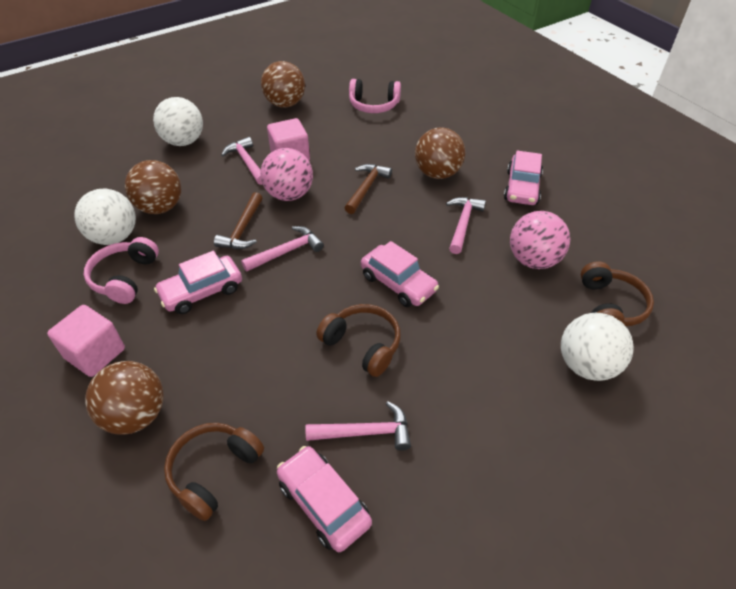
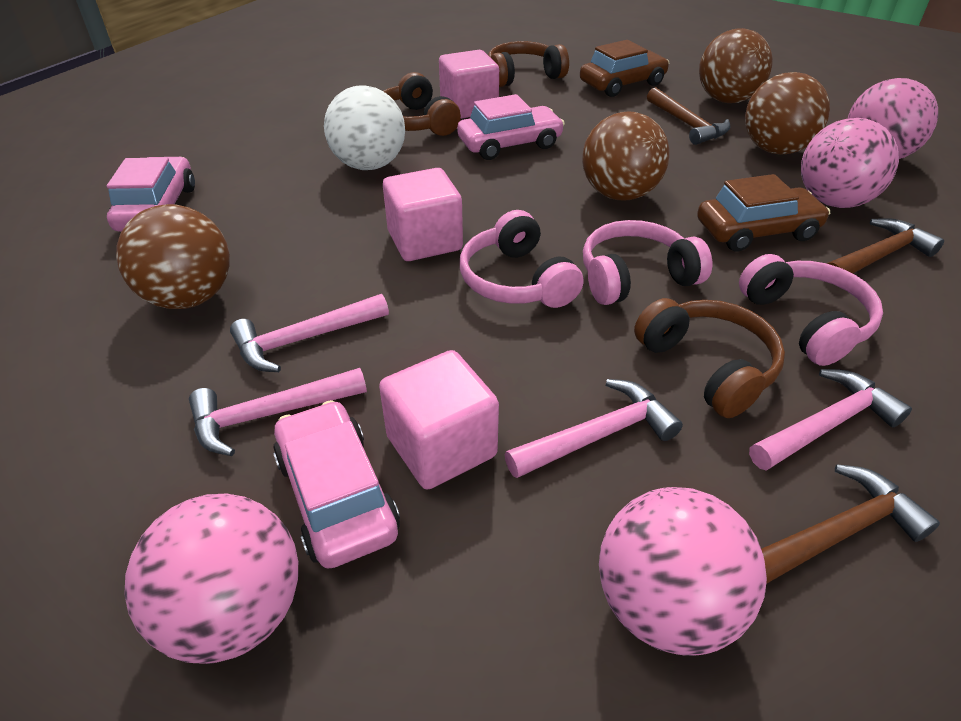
brown car: 0 -> 2
brown hammer: 2 -> 3
pink ball: 2 -> 4
pink car: 4 -> 3
pink cube: 2 -> 3
pink headphones: 2 -> 3
white ball: 3 -> 1

